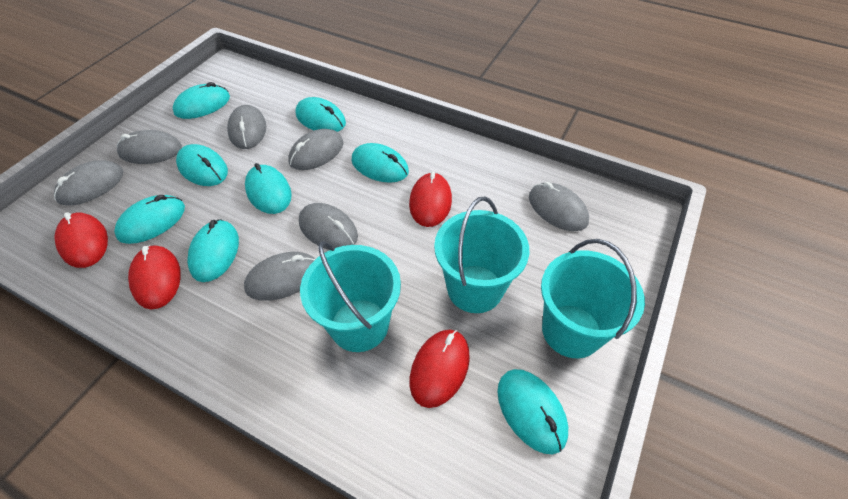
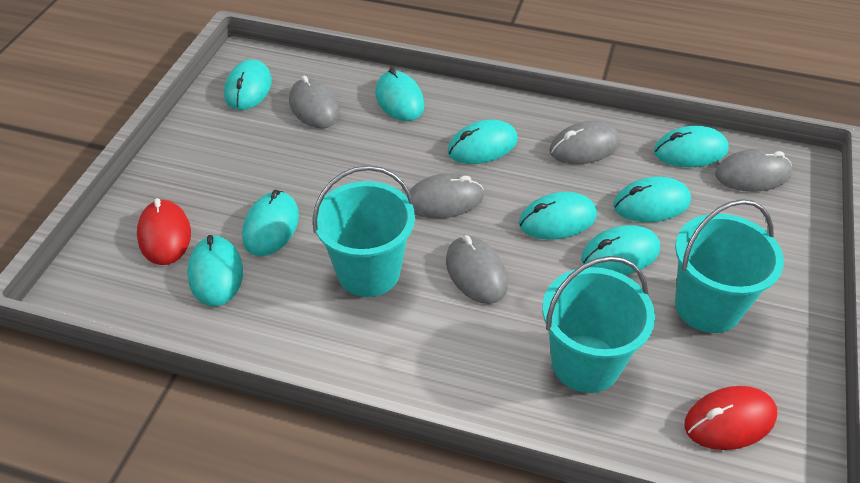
grey mouse: 7 -> 5
red mouse: 4 -> 2
turquoise mouse: 8 -> 9

